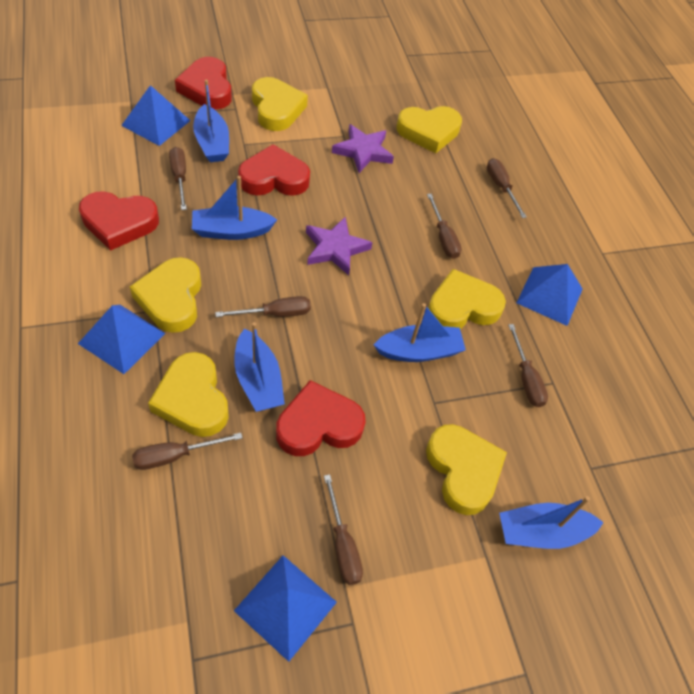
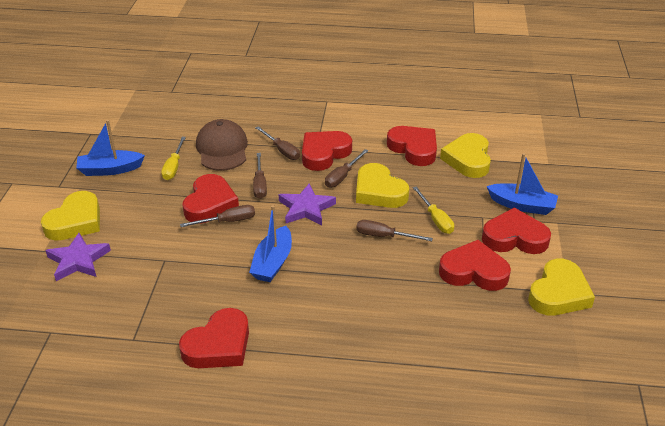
blue boat: 5 -> 3
blue pyramid: 4 -> 0
brown cap: 0 -> 1
brown screwdriver: 7 -> 5
red heart: 4 -> 6
yellow heart: 6 -> 4
yellow screwdriver: 0 -> 2

